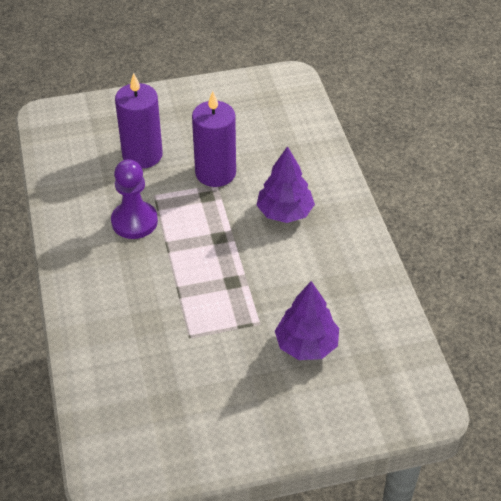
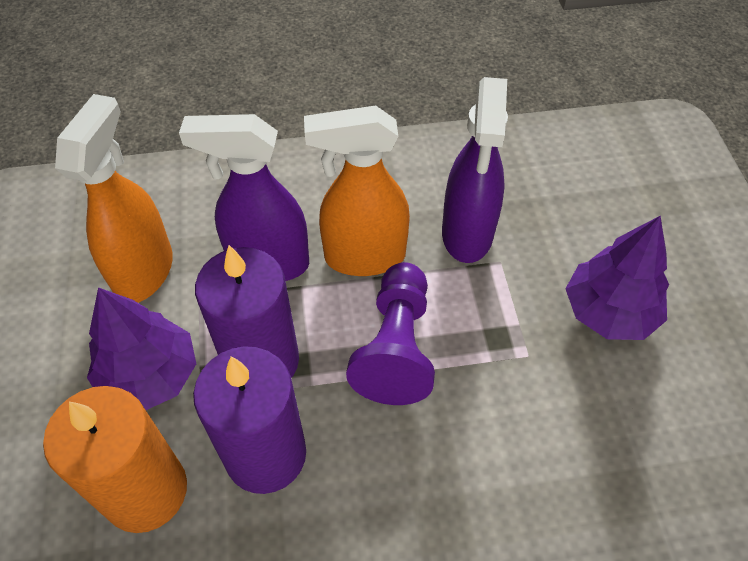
orange candle: 0 -> 1
orange spray bottle: 0 -> 2
purple spray bottle: 0 -> 2

